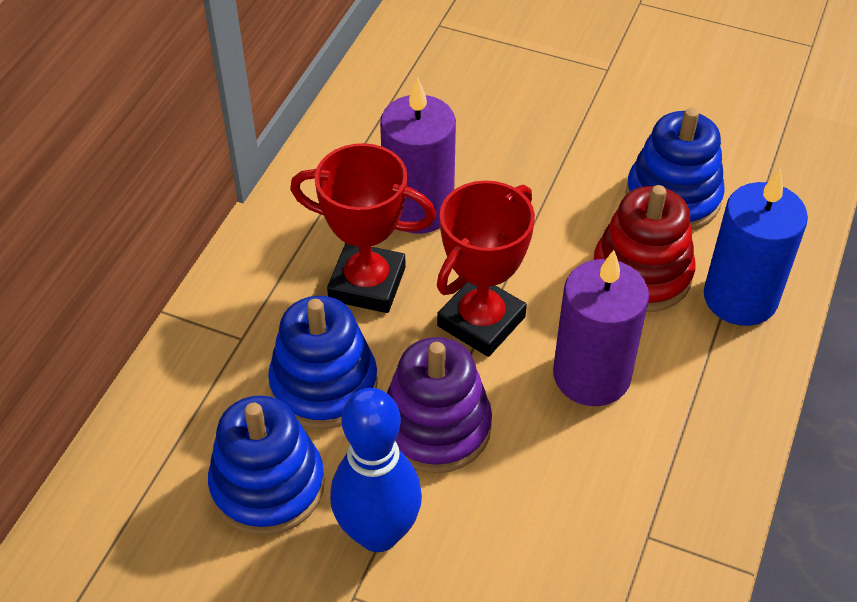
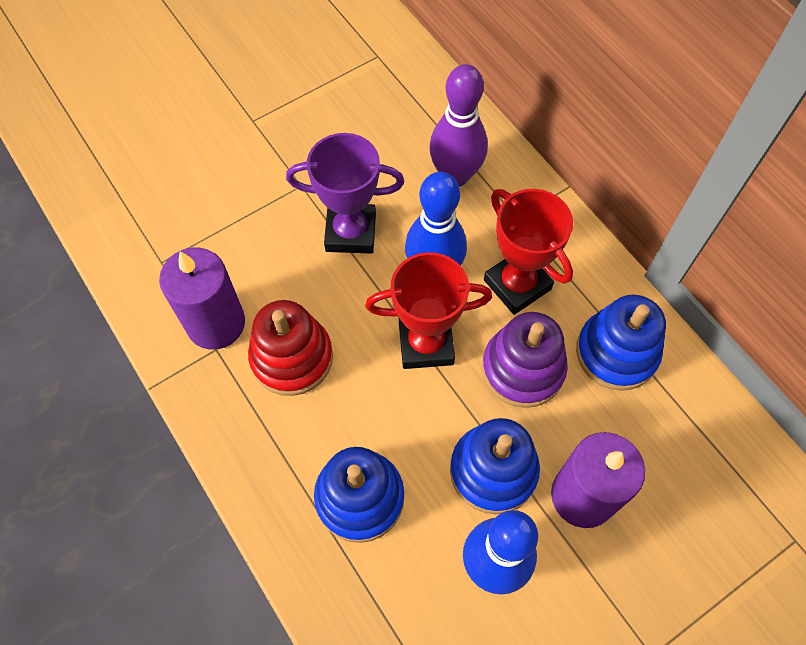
blue bowling pin: 1 -> 2
blue candle: 1 -> 0
purple bowling pin: 0 -> 1
purple trophy: 0 -> 1

